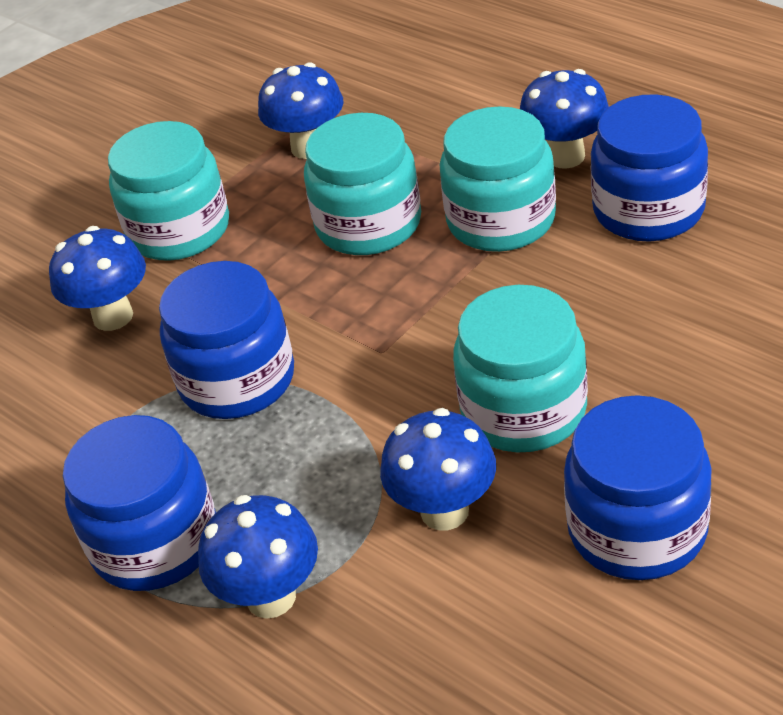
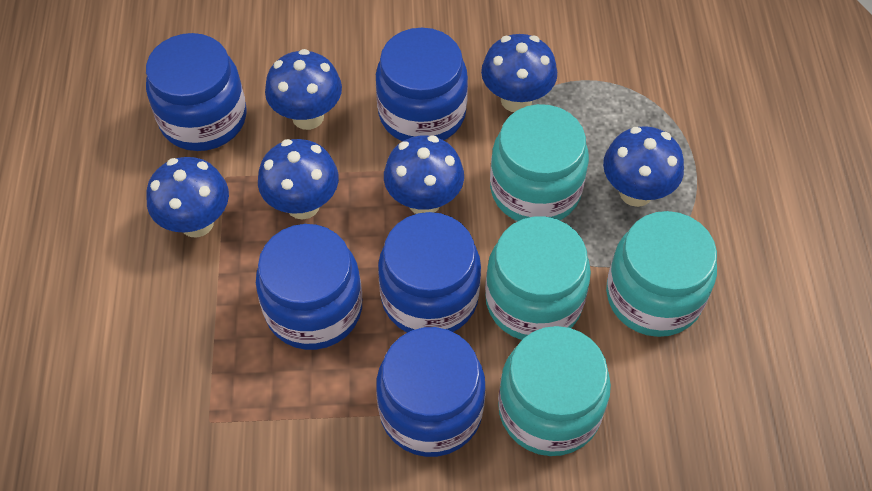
blue jar: 4 -> 5
blue mushroom: 5 -> 6

